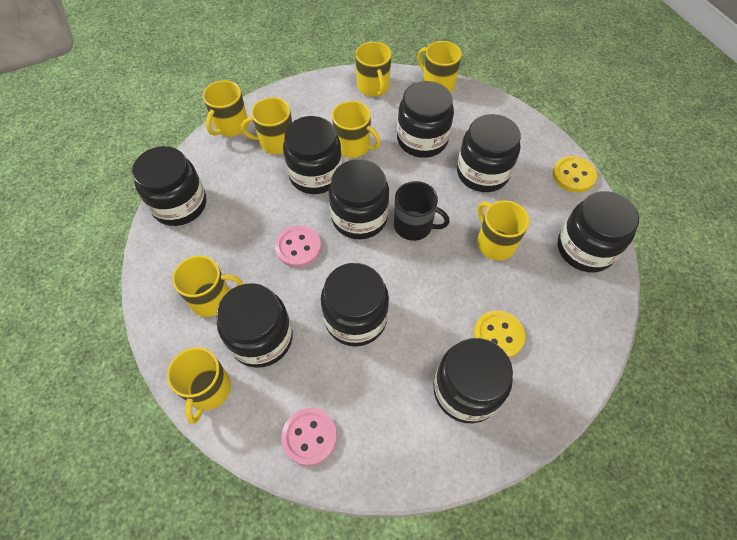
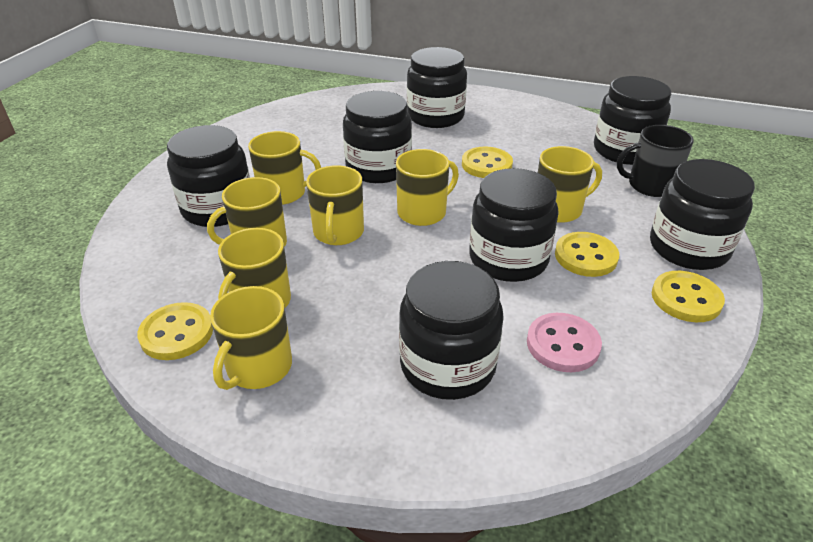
black jar: 9 -> 7
pink button: 2 -> 1
yellow button: 2 -> 4
yellow mug: 8 -> 7

